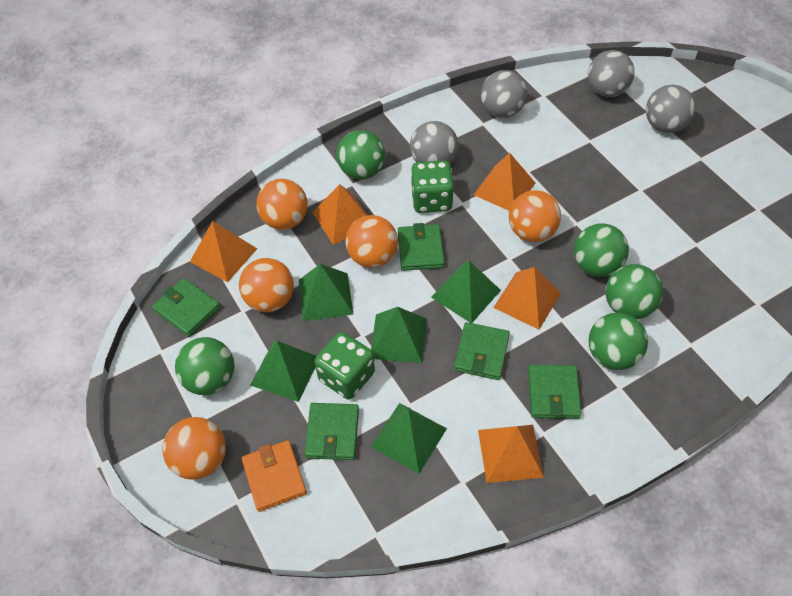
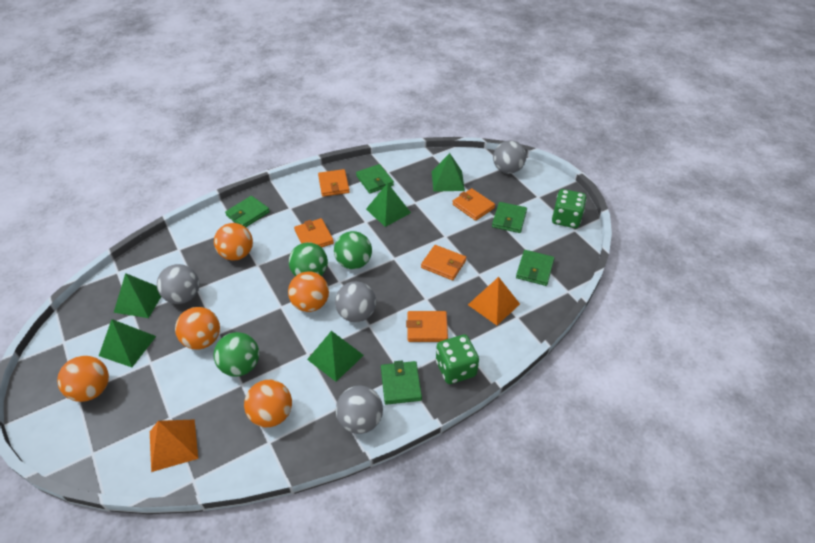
green ball: 5 -> 3
orange pyramid: 5 -> 2
orange wallet: 1 -> 5

